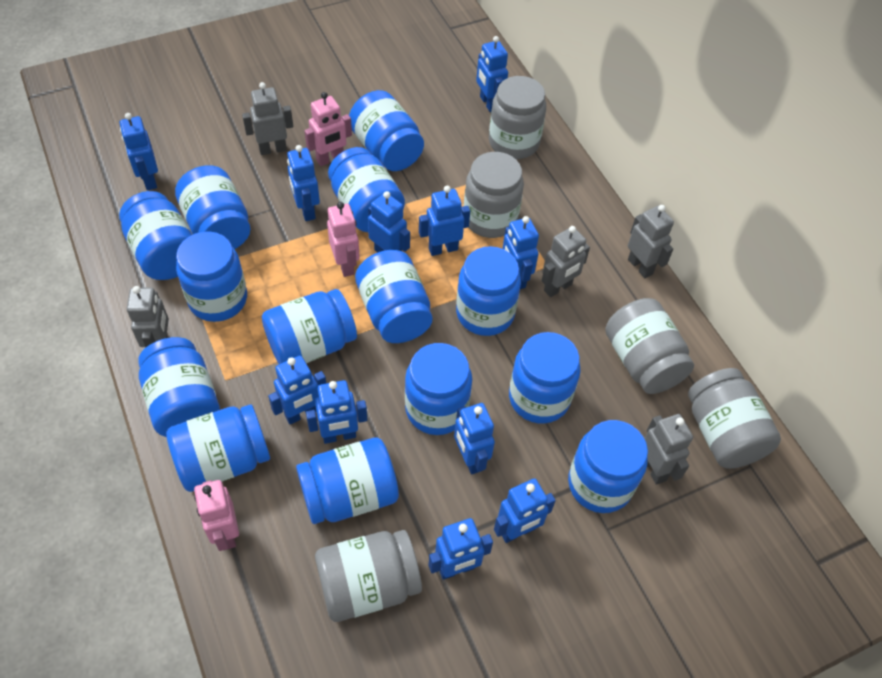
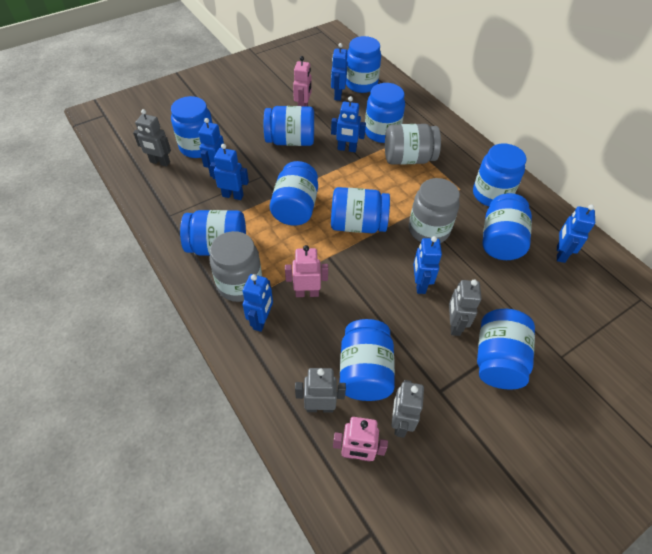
blue jar: 14 -> 11
blue robot: 11 -> 7
grey jar: 5 -> 3
grey robot: 5 -> 4

